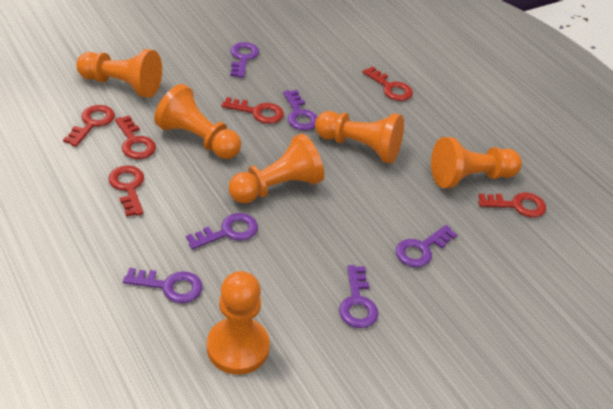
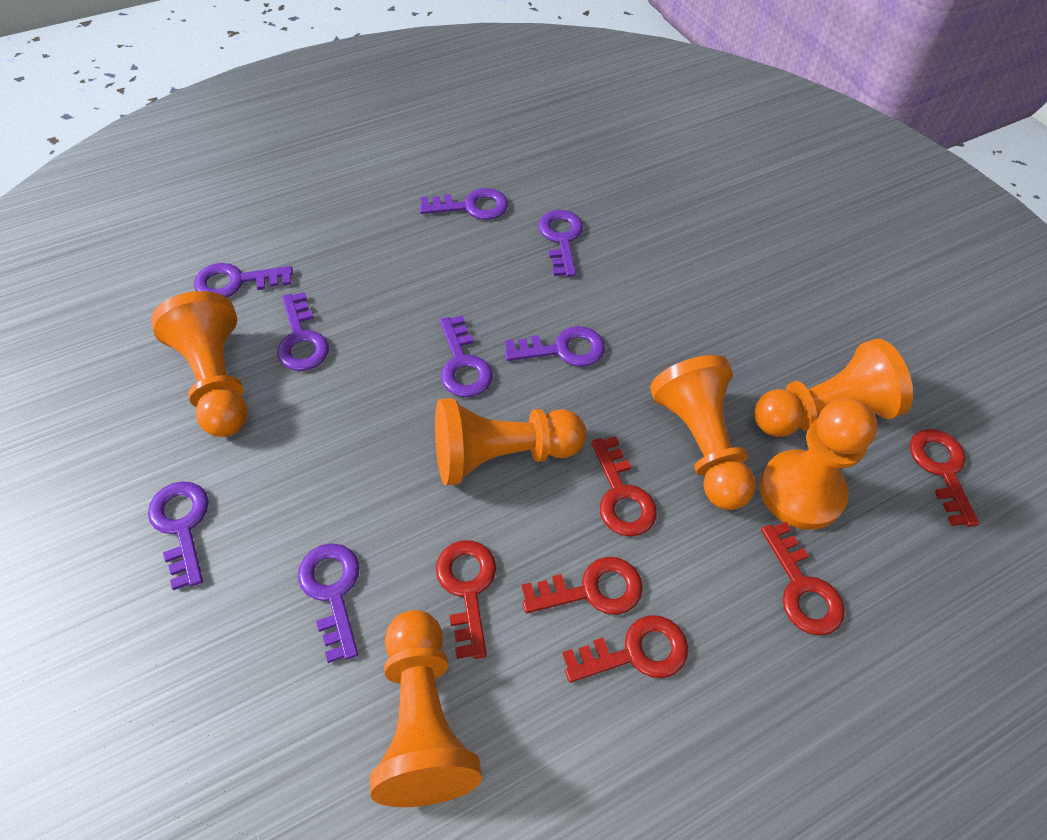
purple key: 6 -> 8

